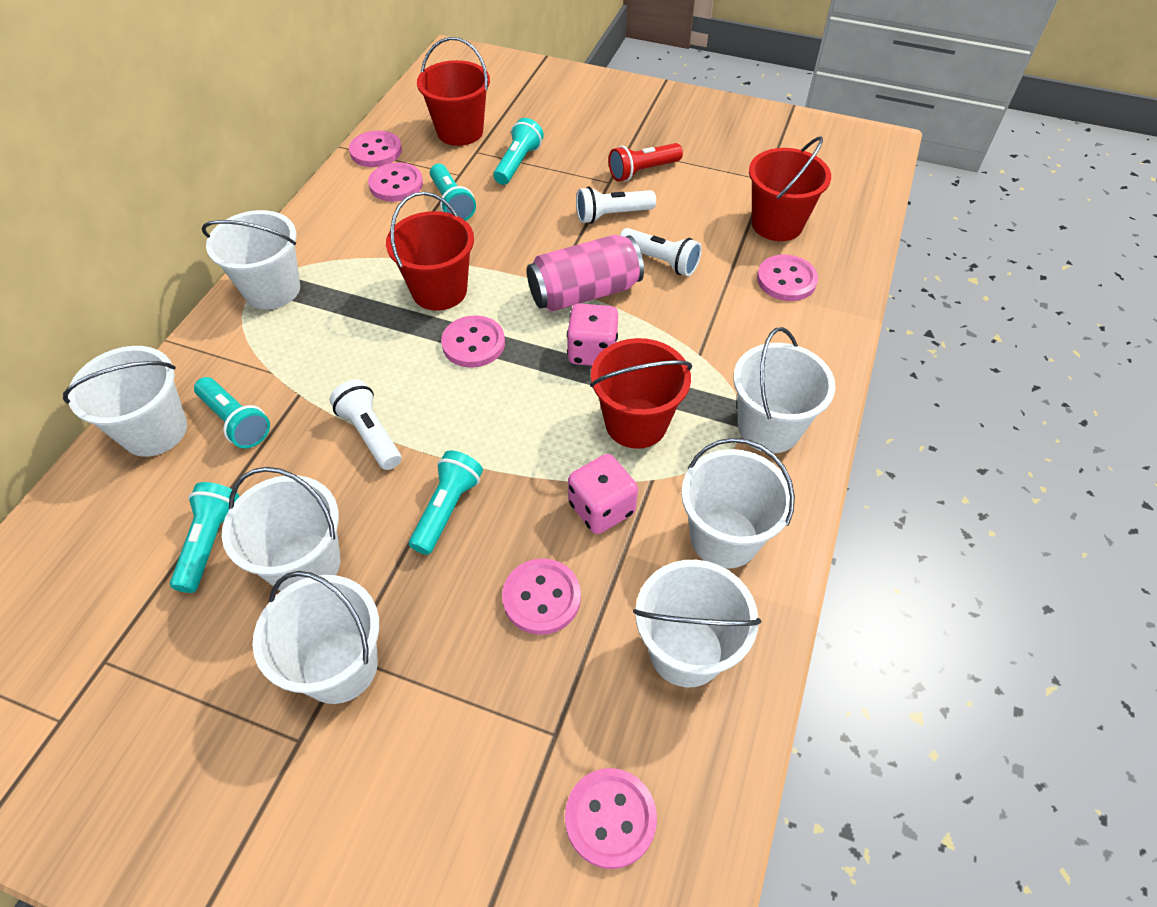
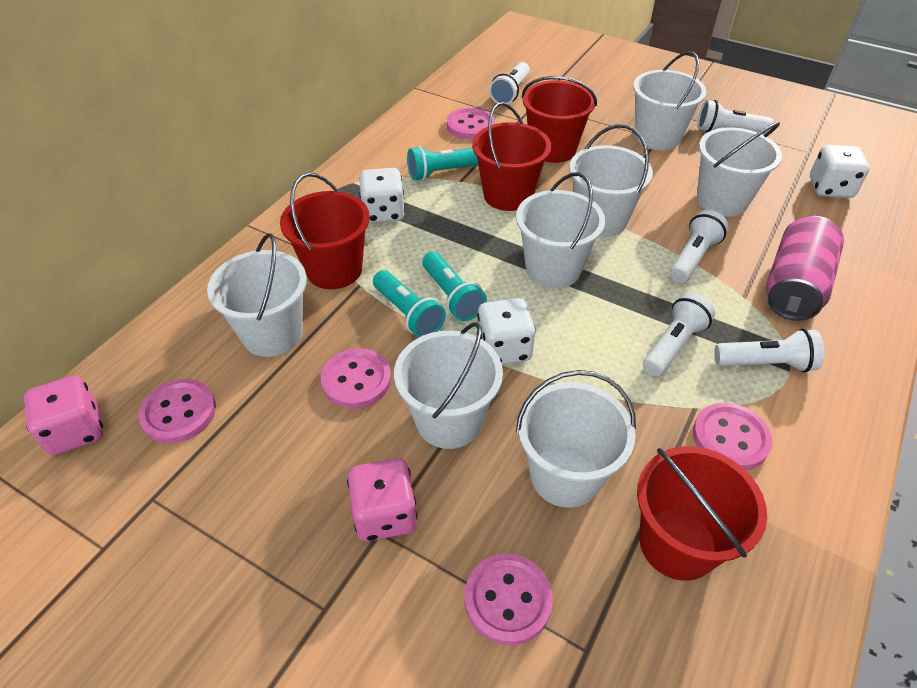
pink button: 6 -> 5
red flashlight: 1 -> 0
turquoise flashlight: 5 -> 3
white dice: 0 -> 3
white flashlight: 3 -> 5

